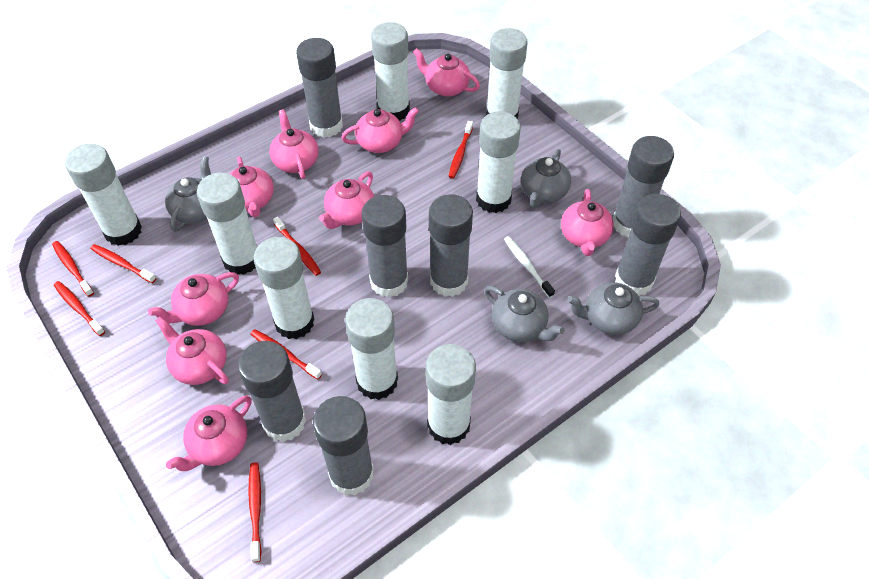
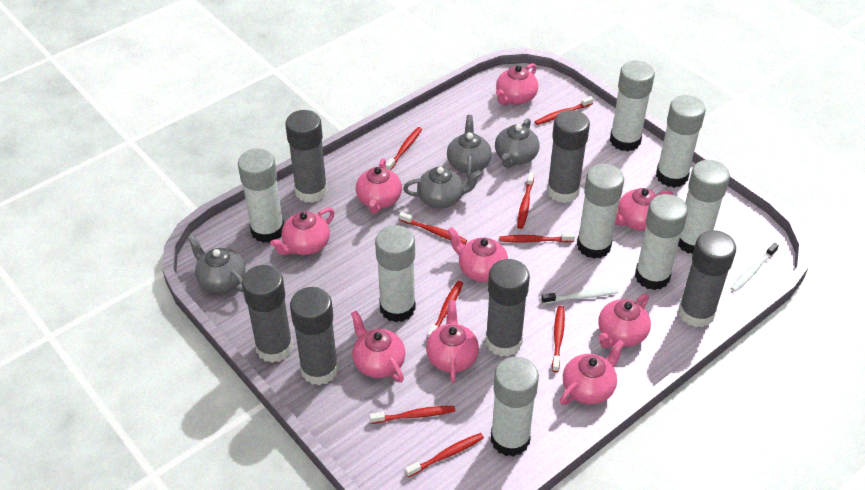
grey glue stick: 7 -> 6
red toothbrush: 7 -> 9
white toothbrush: 1 -> 2

